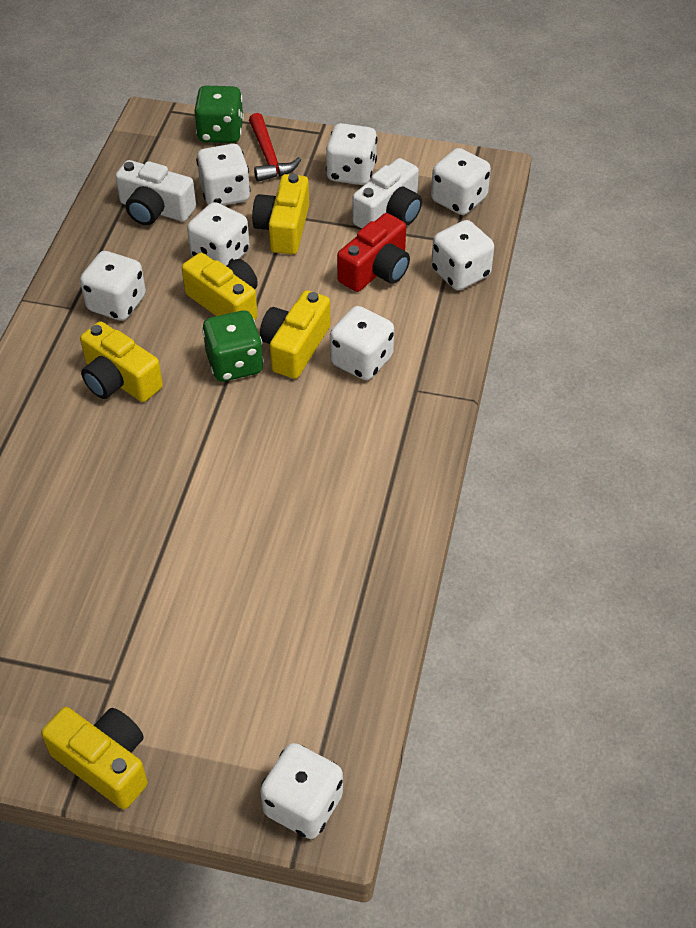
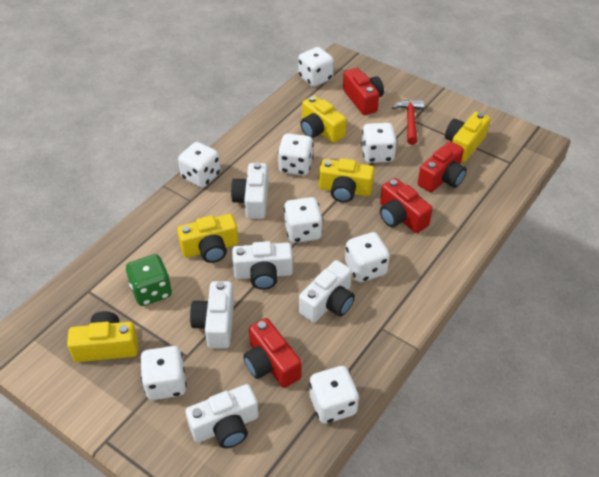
green dice: 2 -> 1
red camera: 1 -> 4
white camera: 2 -> 5

